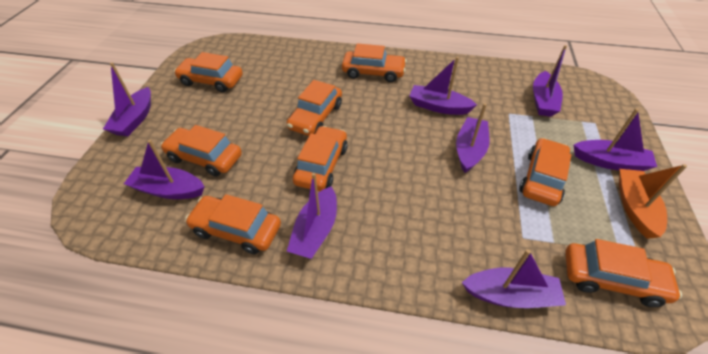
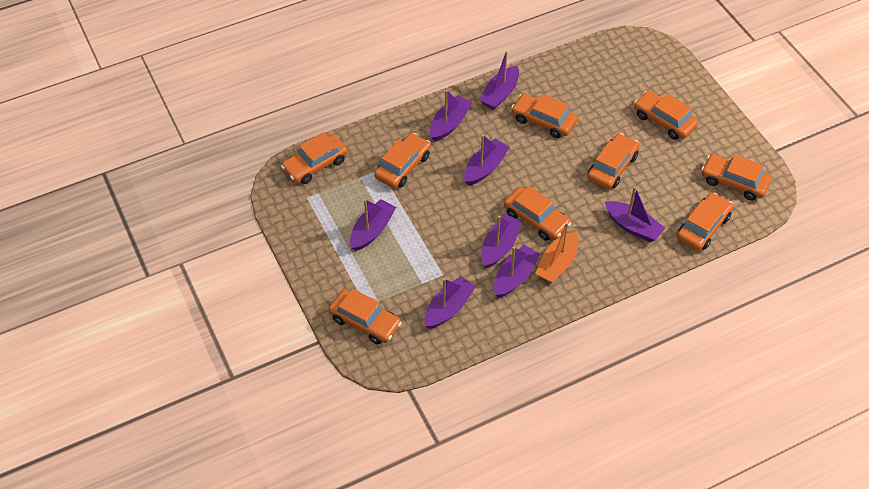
orange car: 8 -> 9

